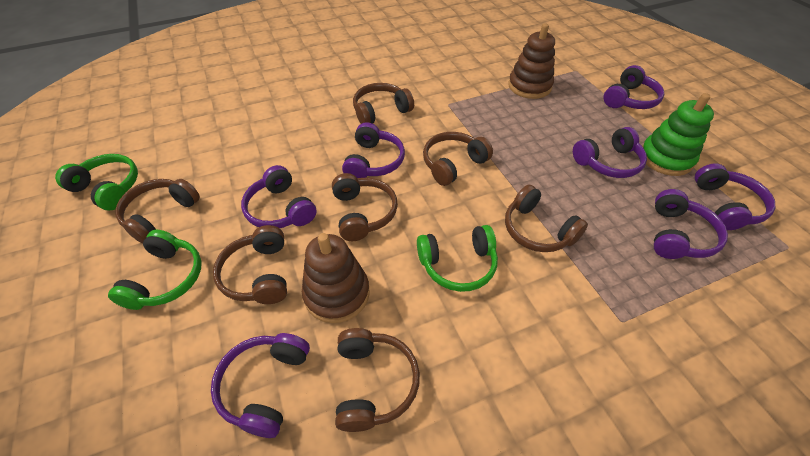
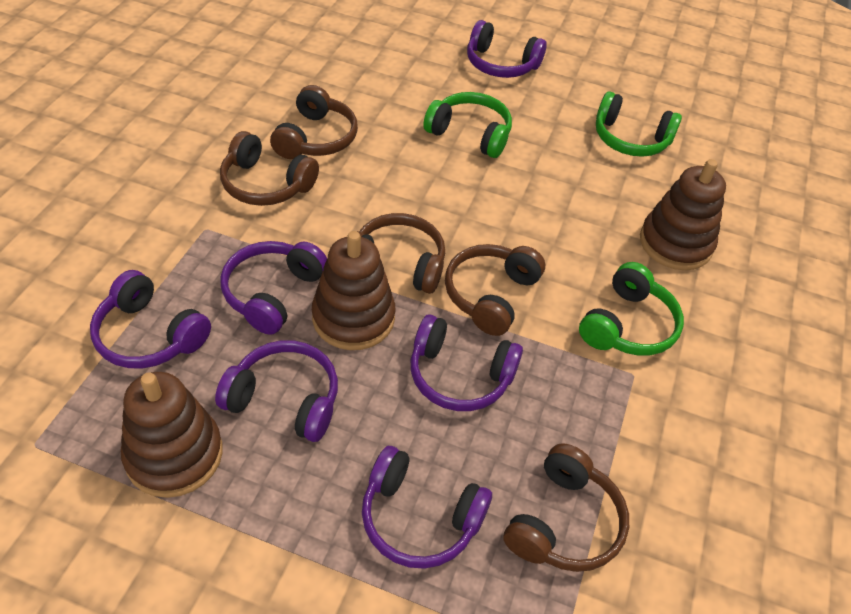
brown headphones: 7 -> 5
brown stacking toy: 2 -> 3
green stacking toy: 1 -> 0
purple headphones: 7 -> 6

